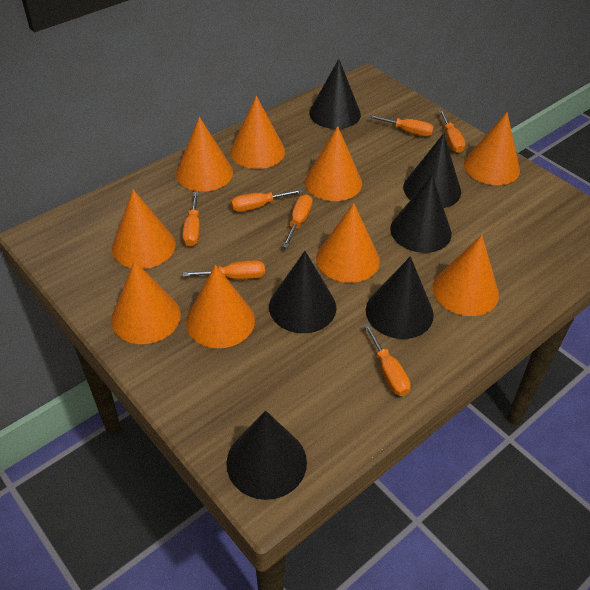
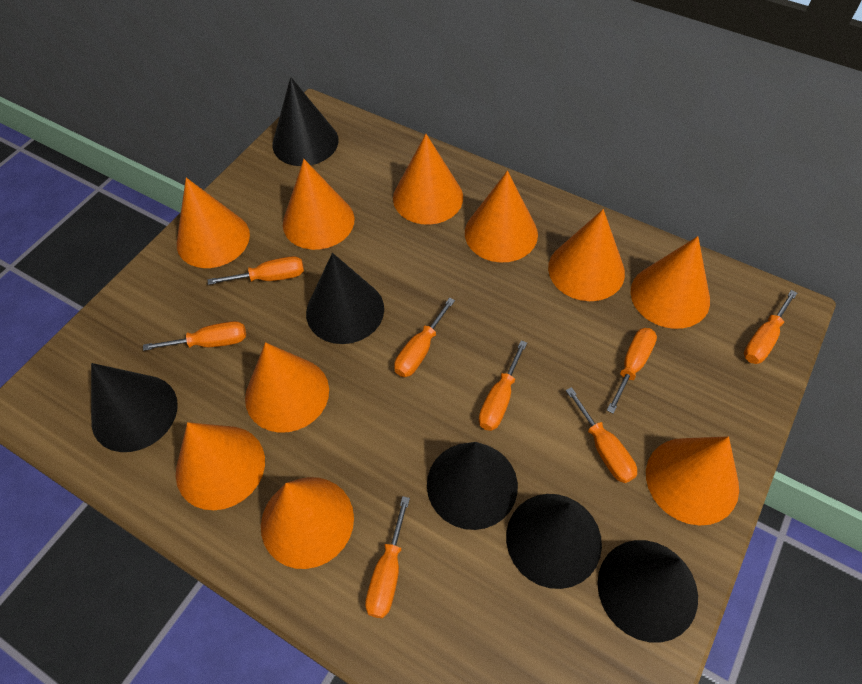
orange cone: 9 -> 10
orange screwdriver: 7 -> 8

